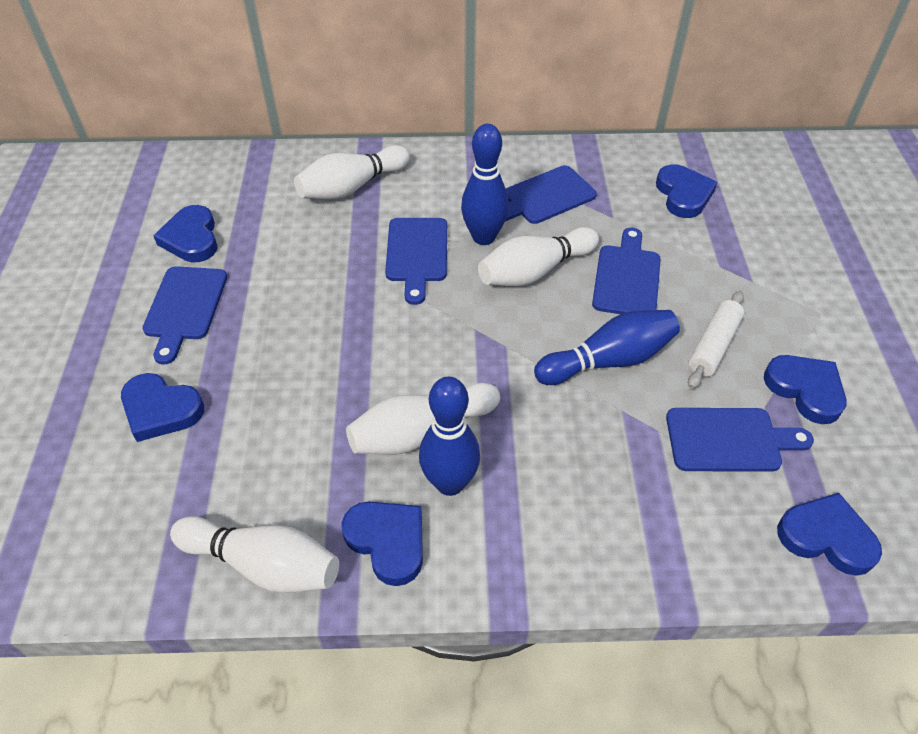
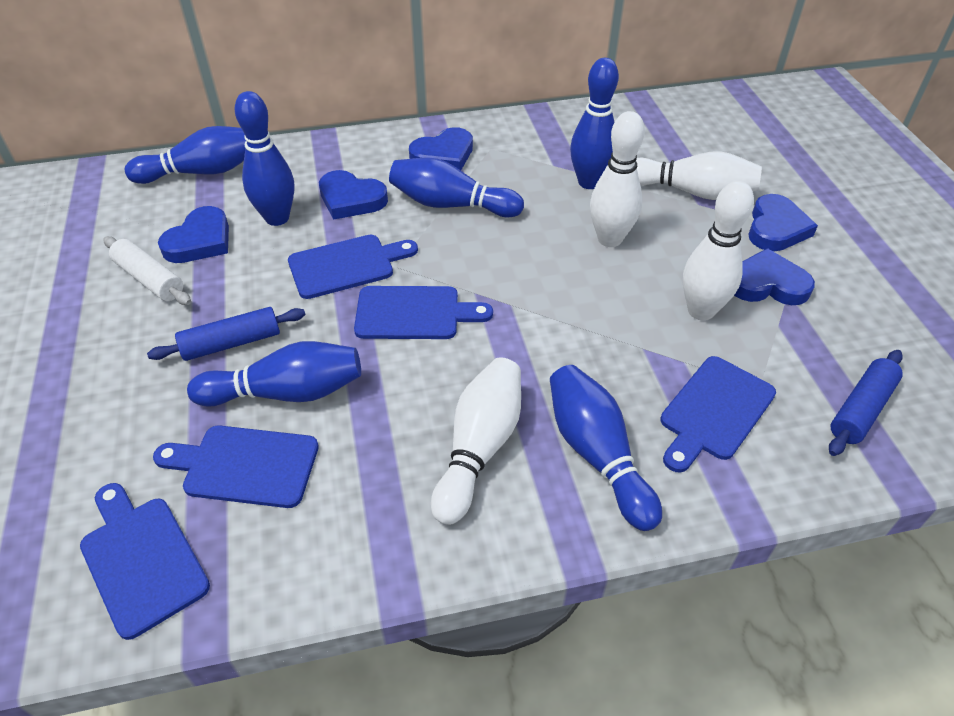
blue bowling pin: 3 -> 6
blue heart: 6 -> 5
blue rolling pin: 0 -> 2

